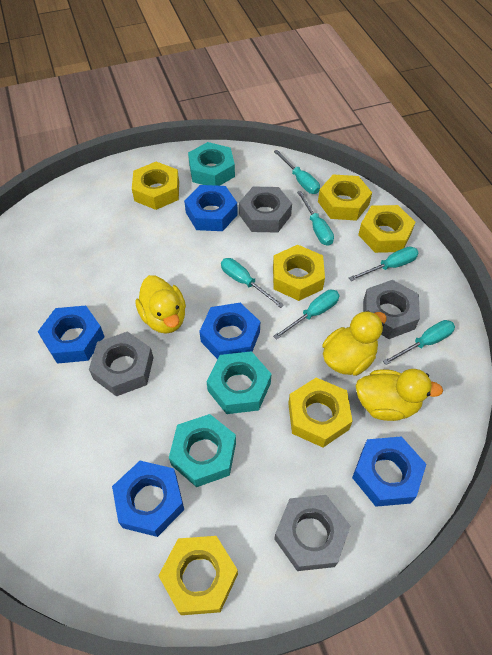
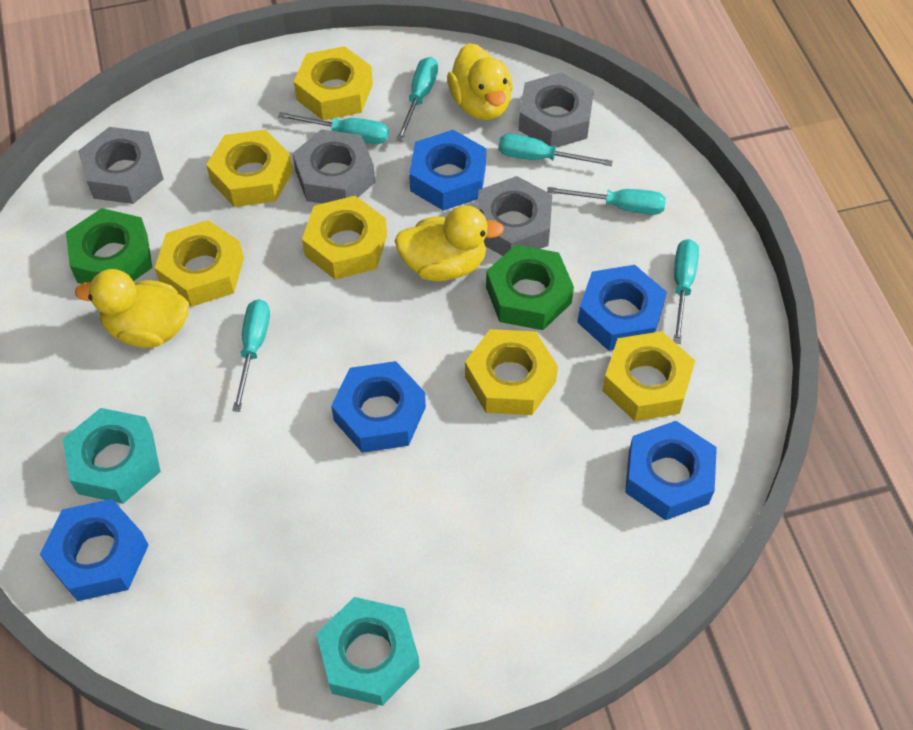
green nut: 0 -> 2
turquoise nut: 3 -> 2

